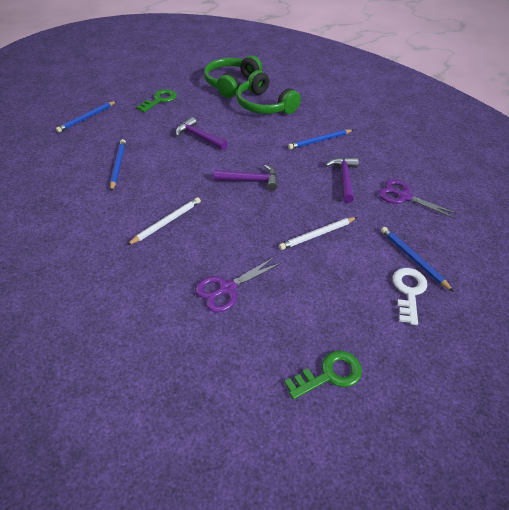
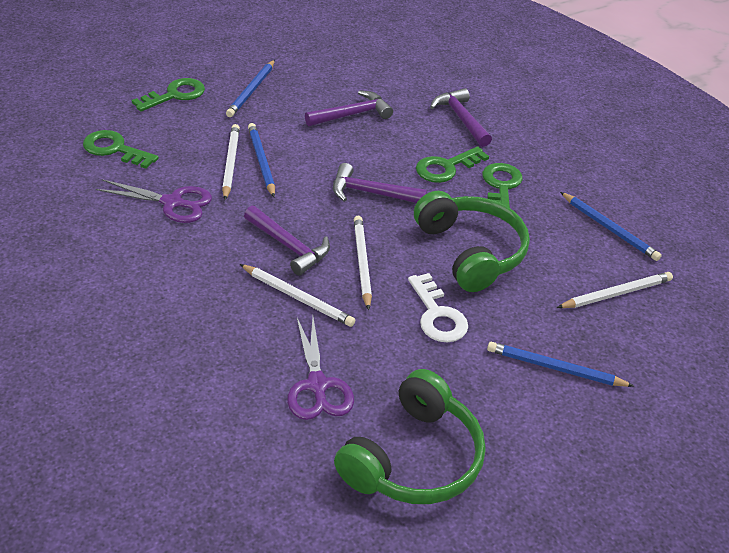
green key: 2 -> 4
purple hammer: 3 -> 4
white pencil: 2 -> 4

